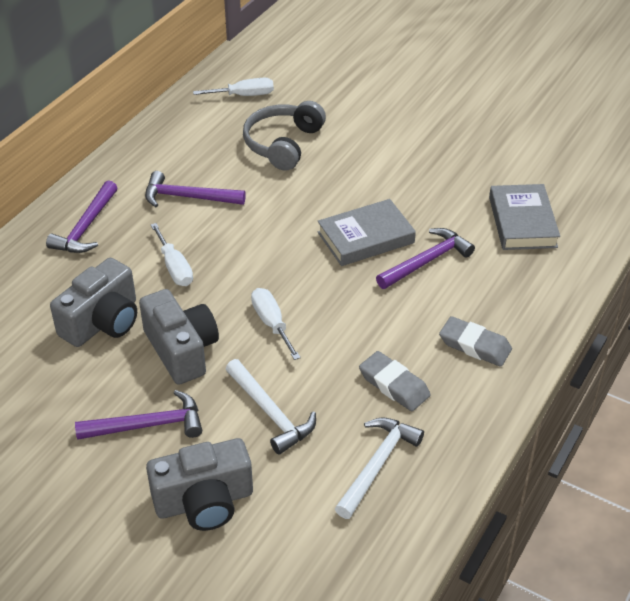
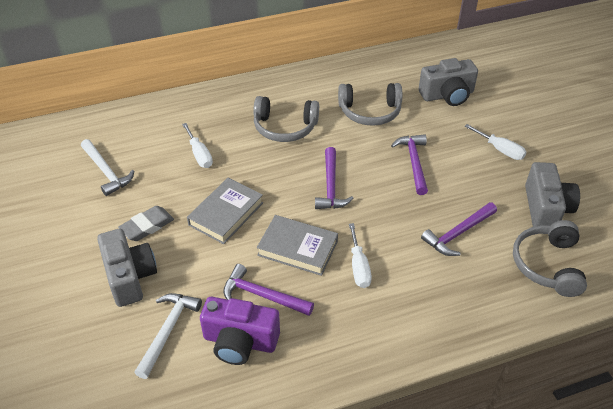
grey eraser: 2 -> 1
grey headphones: 1 -> 3
purple camera: 0 -> 1

